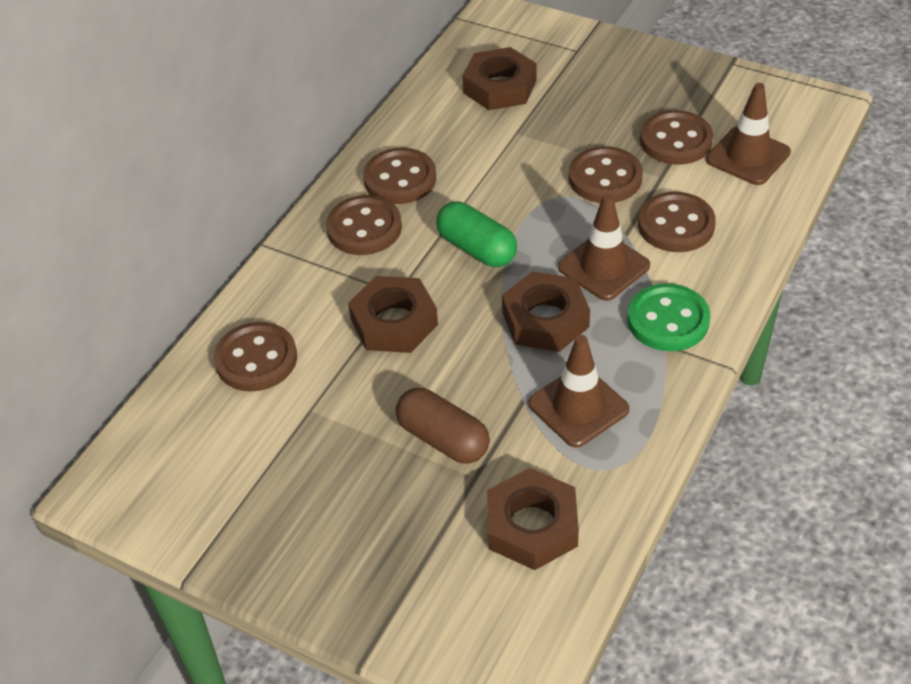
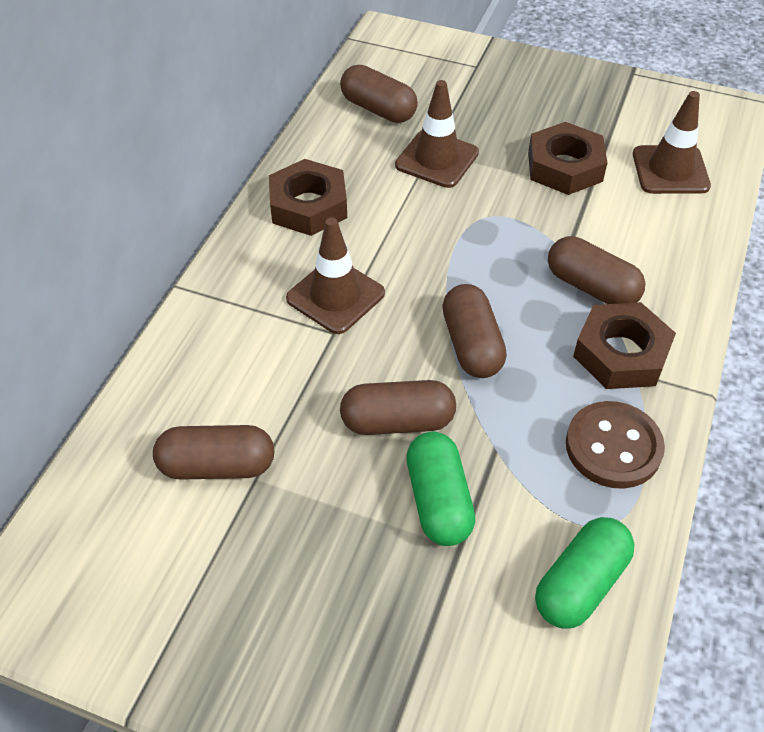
brown button: 6 -> 1
brown capsule: 1 -> 5
brown nut: 4 -> 3
green button: 1 -> 0
green capsule: 1 -> 2

